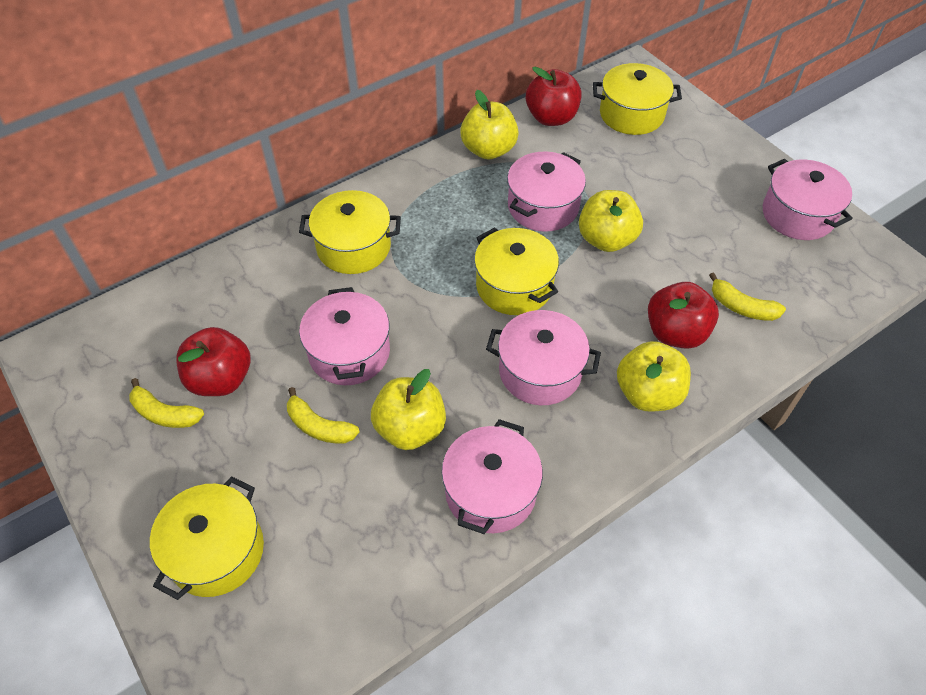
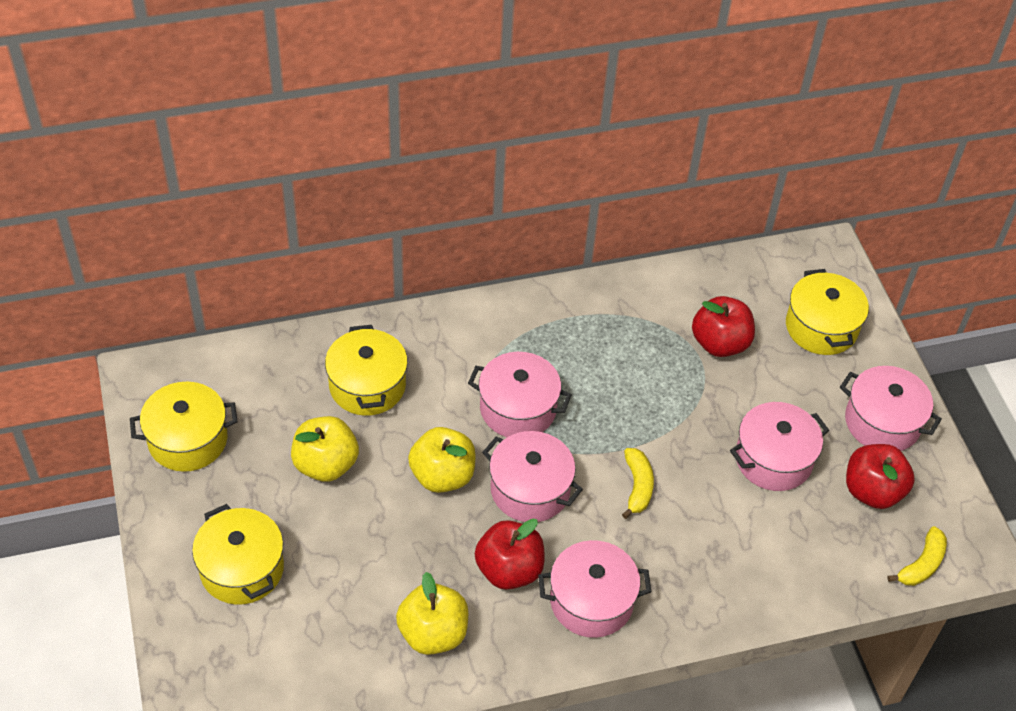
yellow apple: 4 -> 3
yellow banana: 3 -> 2

